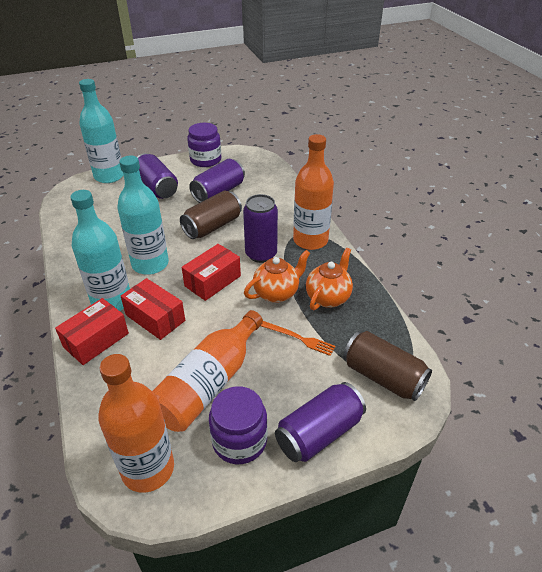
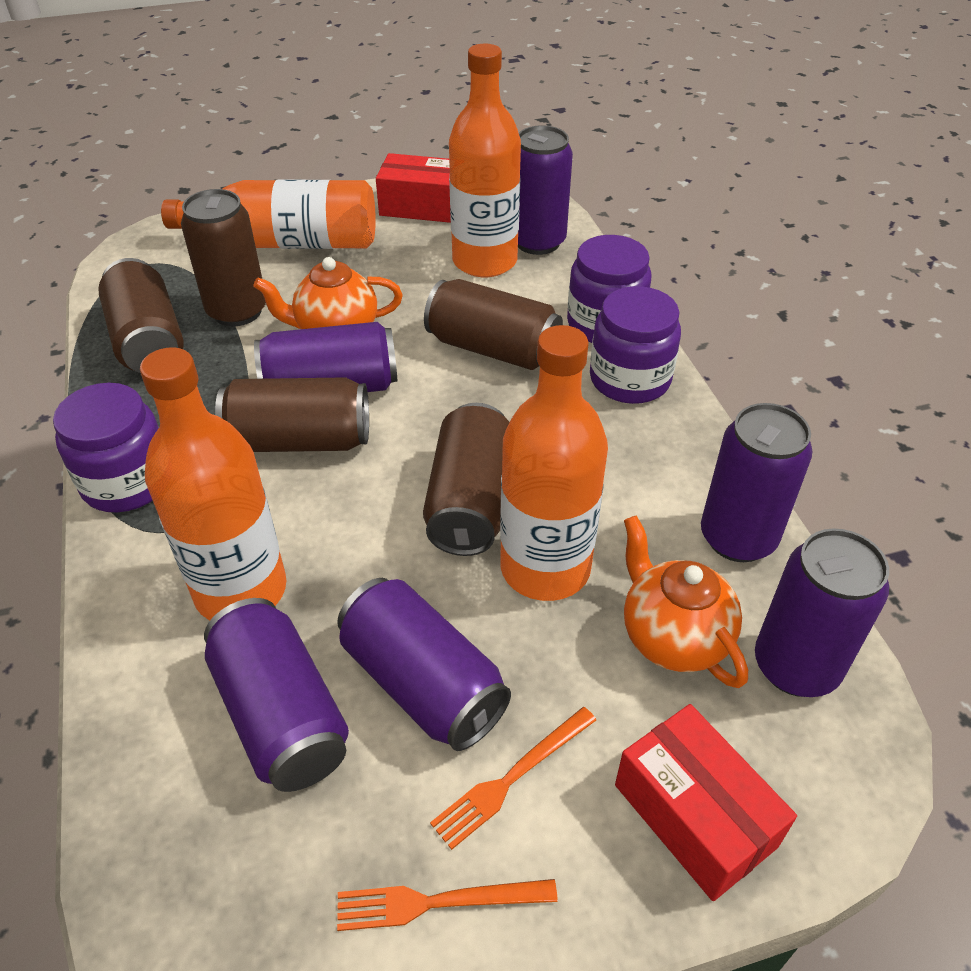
brown can: 2 -> 5
orange bottle: 3 -> 4
orange fork: 1 -> 2
purple can: 4 -> 6
purple jar: 2 -> 3
red box: 3 -> 2
turquoise bottle: 3 -> 0

